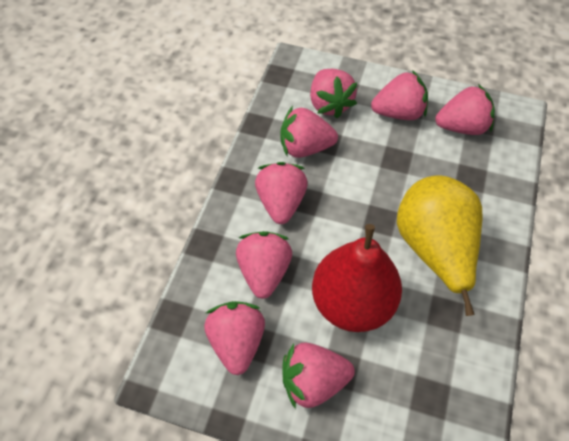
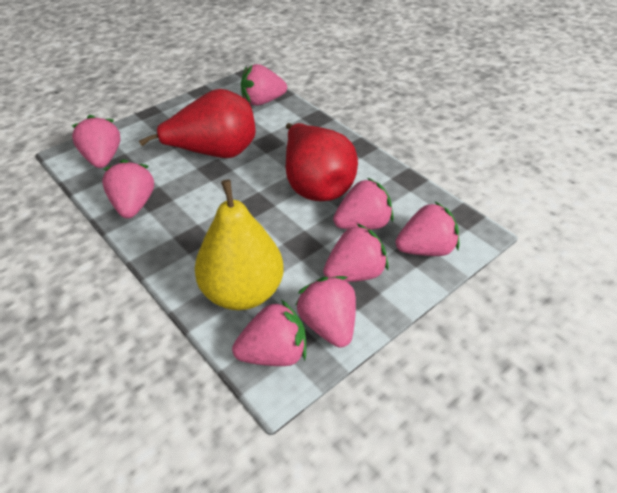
red pear: 1 -> 2

